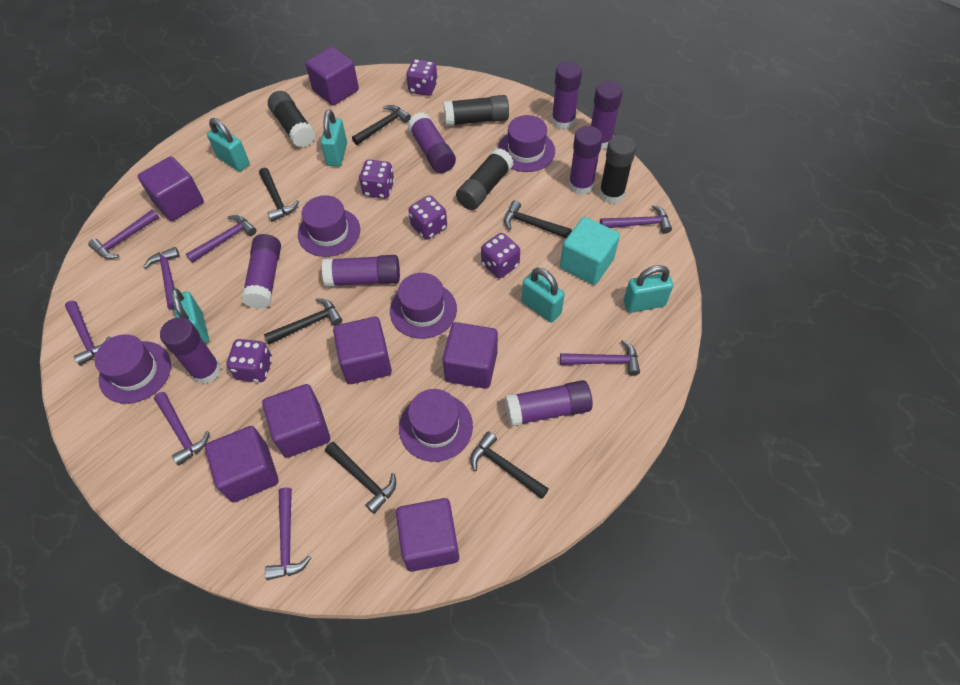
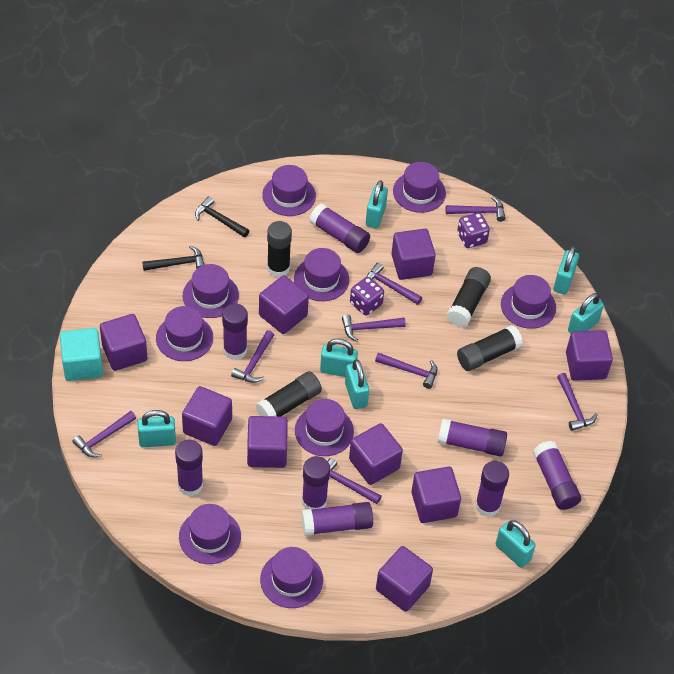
black hammer: 6 -> 2
purple cube: 7 -> 9
purple dice: 5 -> 2
purple hat: 5 -> 9
turquoise padlock: 5 -> 7

